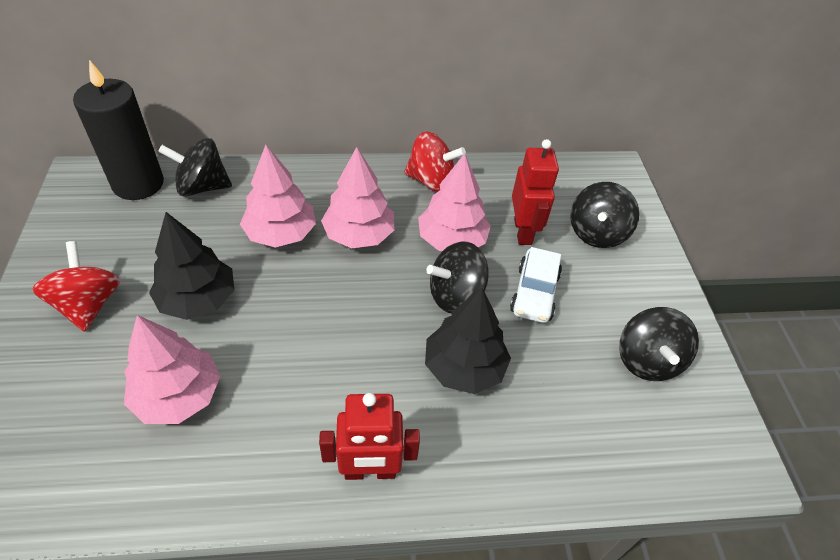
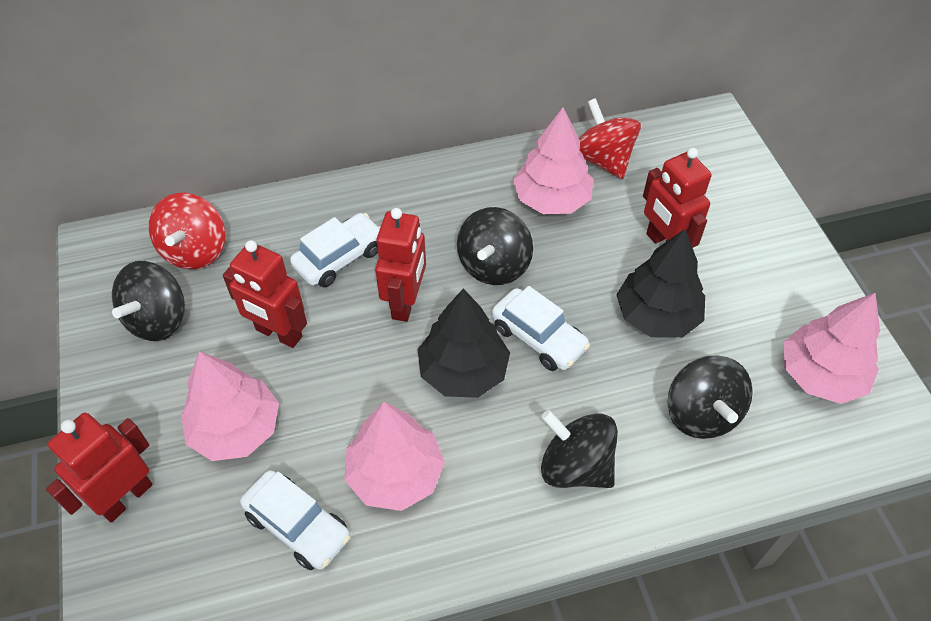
black candle: 1 -> 0
red robot: 2 -> 4
white car: 1 -> 3

